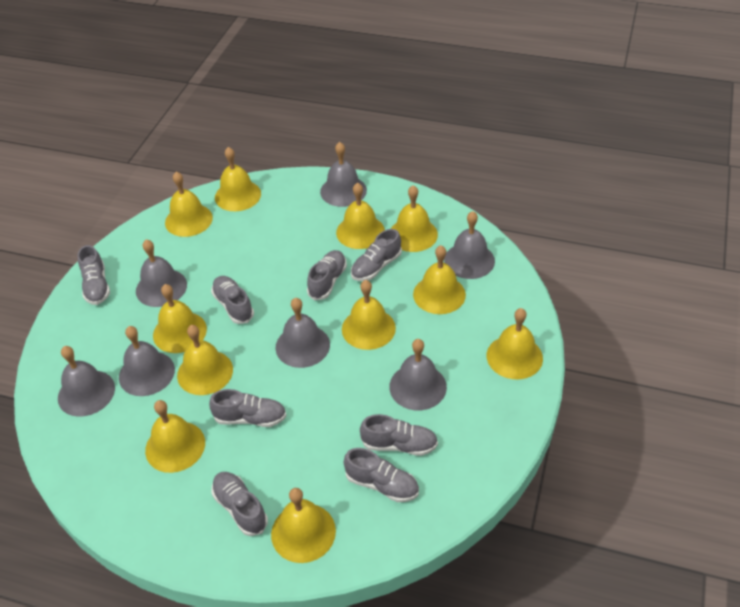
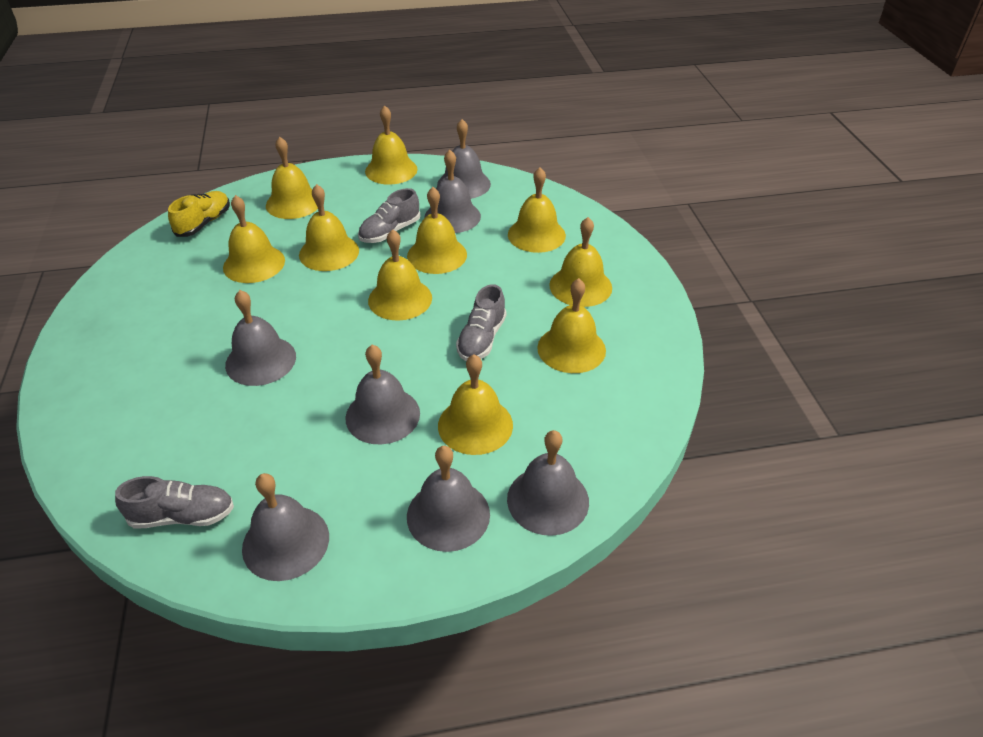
grey shoe: 8 -> 3
yellow bell: 11 -> 10
yellow shoe: 0 -> 1

